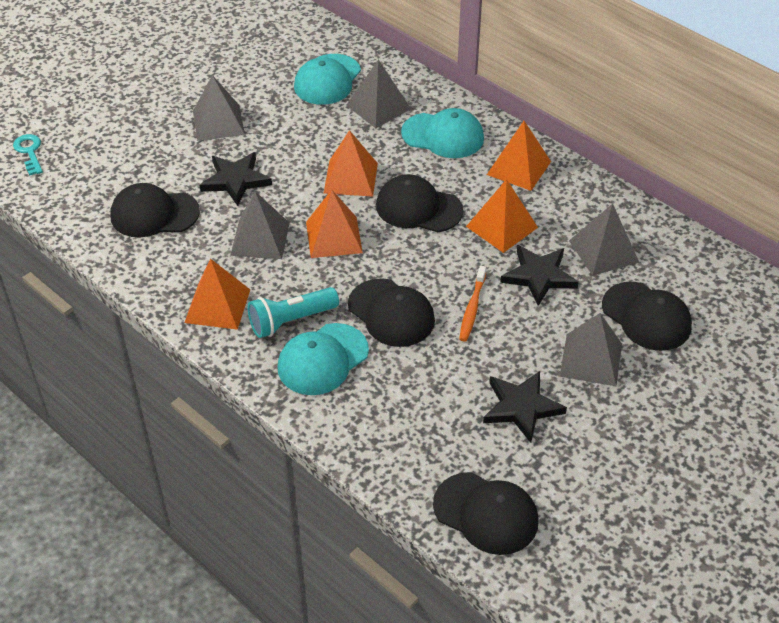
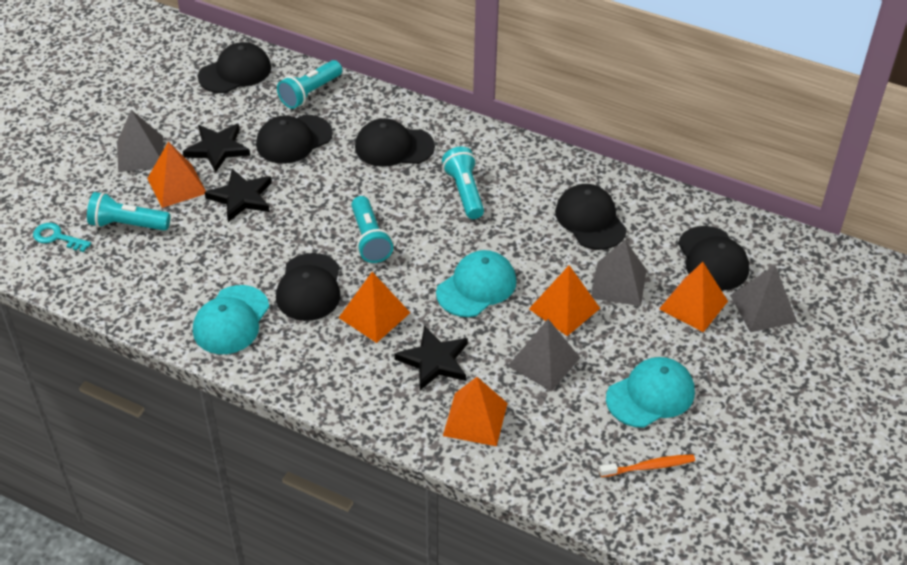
black cap: 5 -> 6
grey pyramid: 5 -> 4
turquoise flashlight: 1 -> 4

